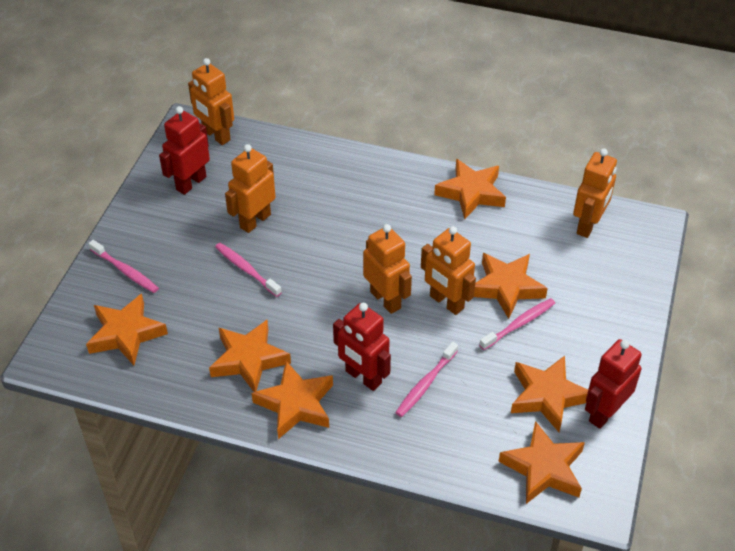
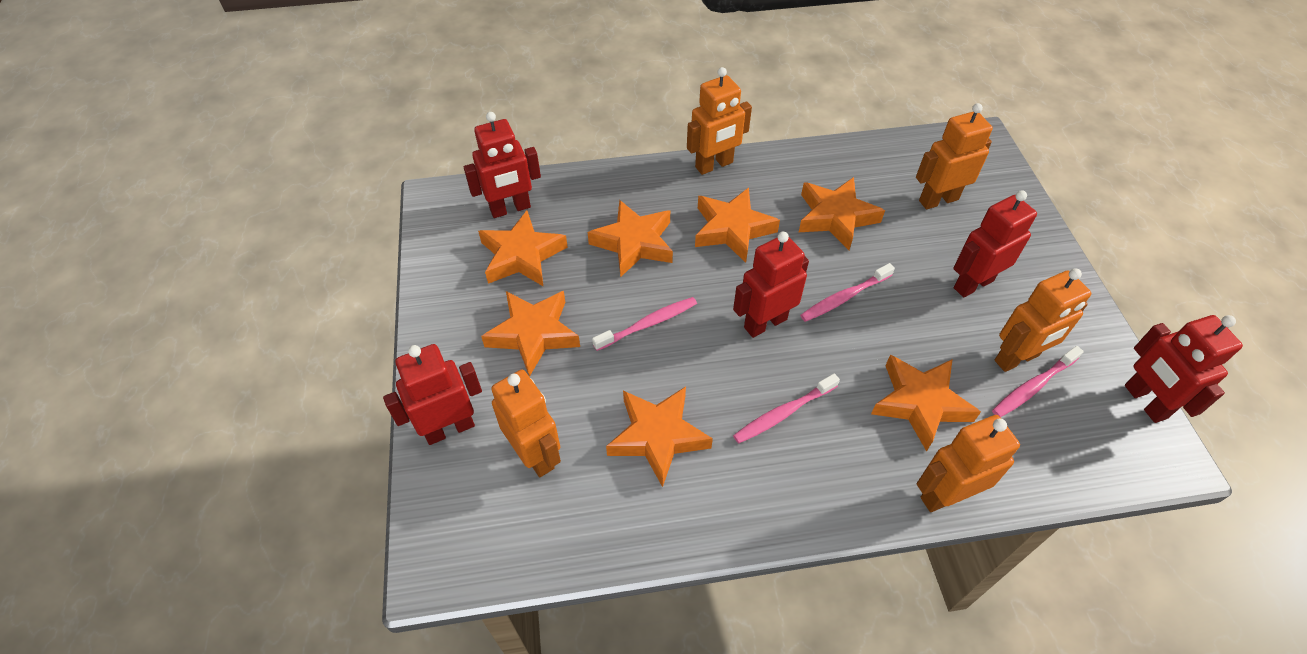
red robot: 3 -> 5

